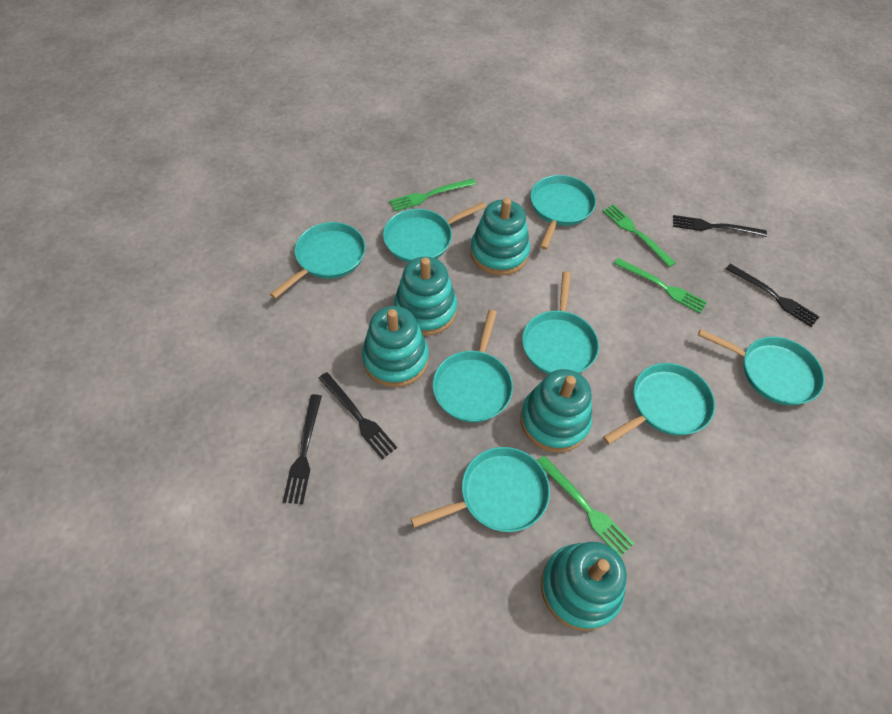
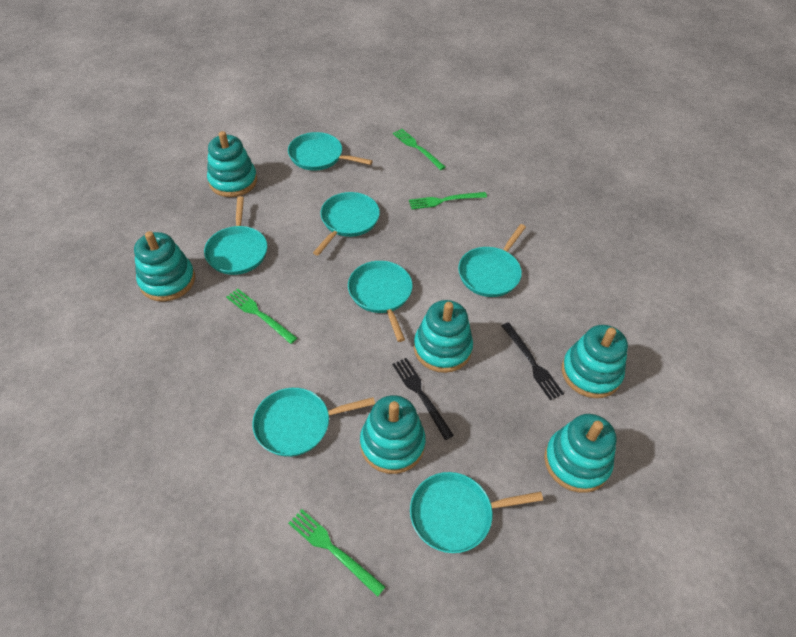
black fork: 4 -> 2
turquoise pan: 8 -> 7
turquoise stacking toy: 5 -> 6

